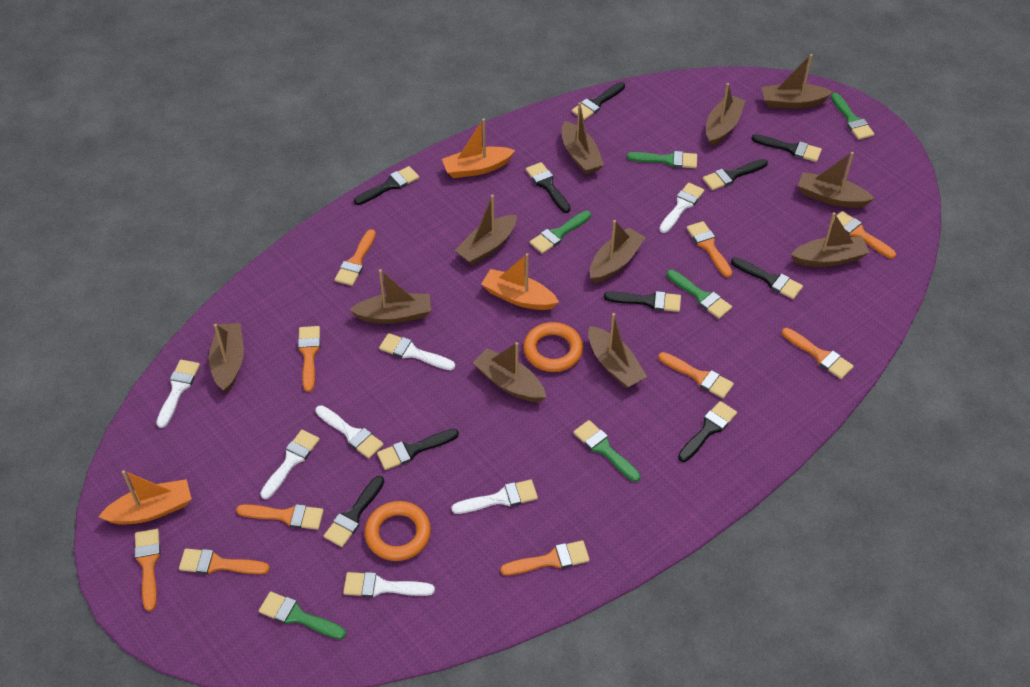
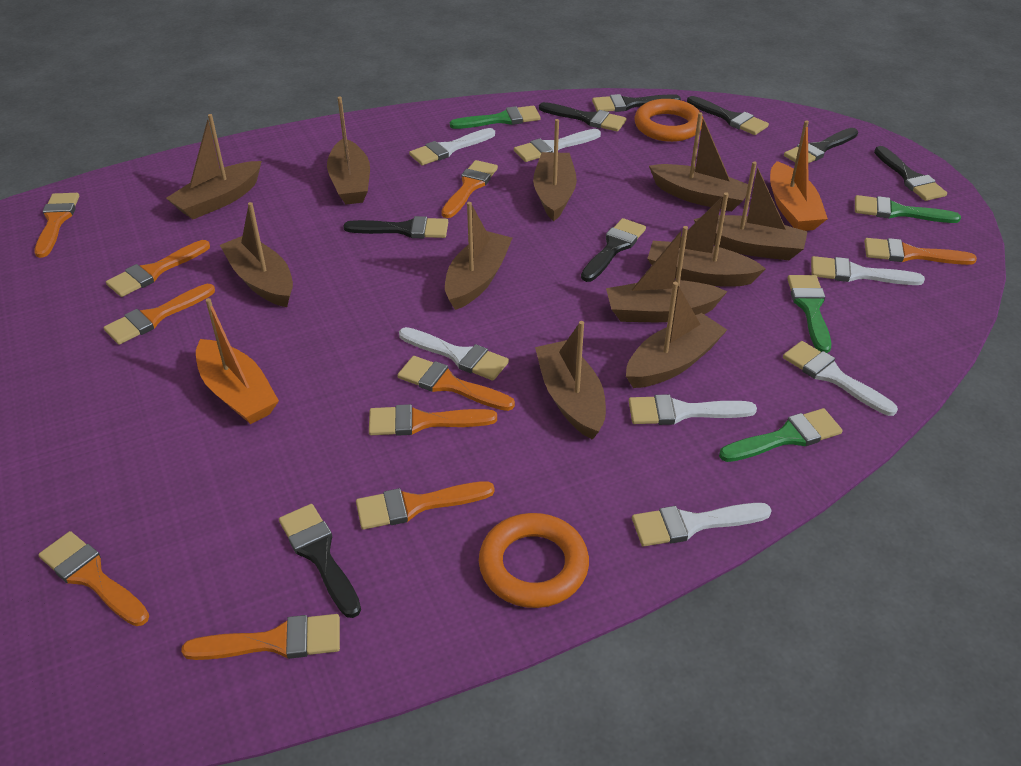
black brush: 10 -> 8
green brush: 6 -> 4
orange boat: 3 -> 2

